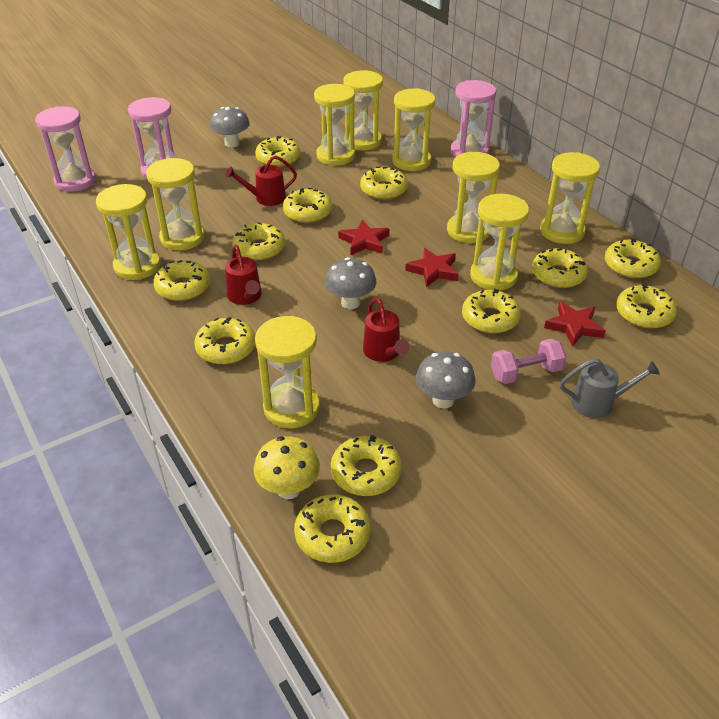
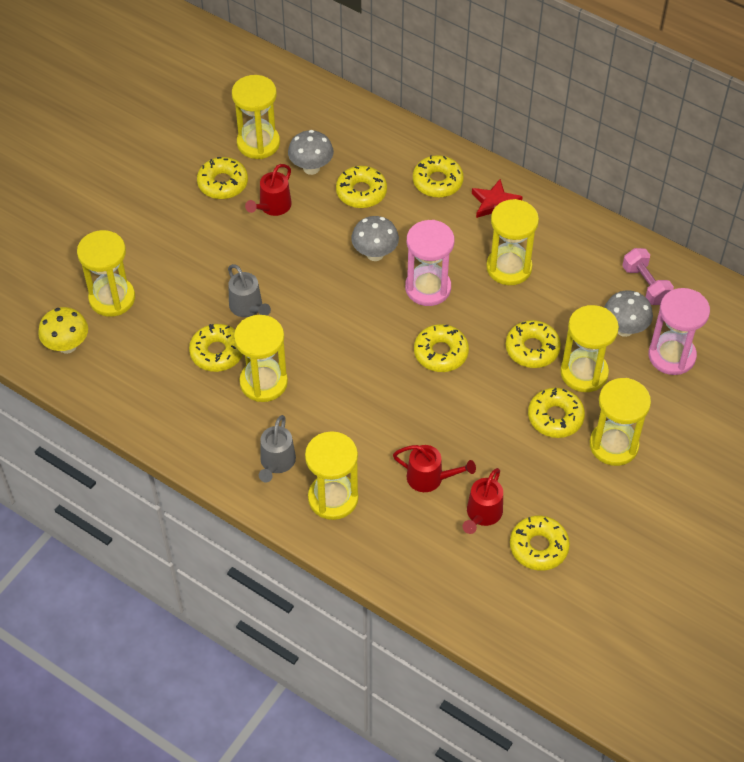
grey watering can: 1 -> 2
pink hourglass: 3 -> 2
red star: 3 -> 1
yellow donut: 12 -> 8
yellow hourglass: 9 -> 7

